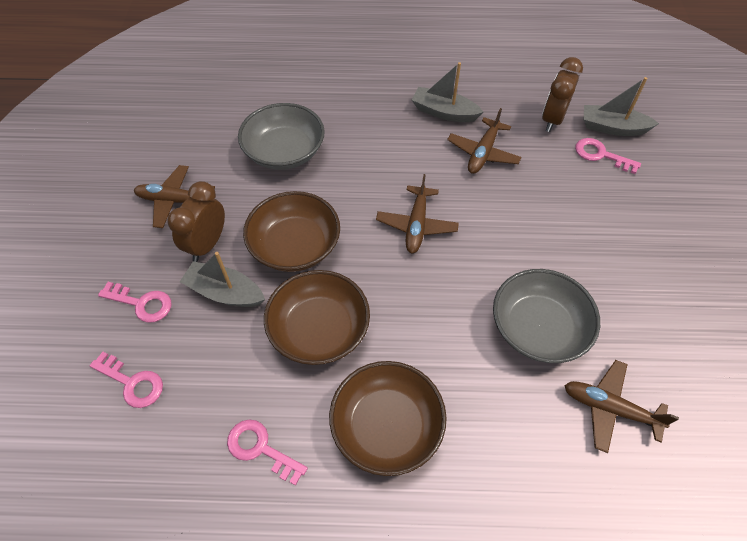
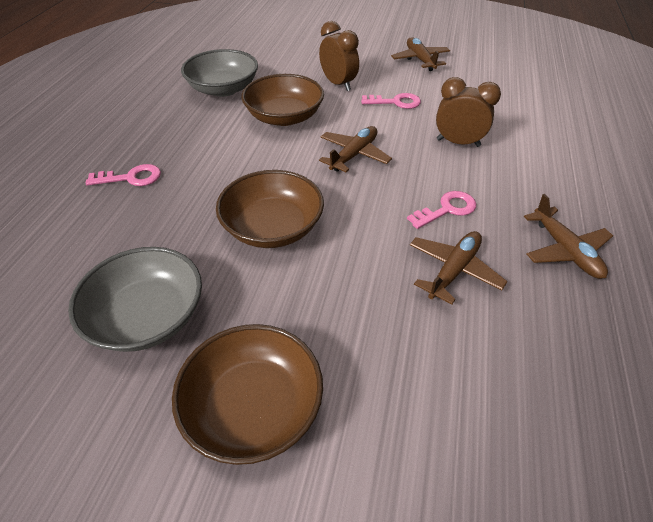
grey boat: 3 -> 0
pink key: 4 -> 3

